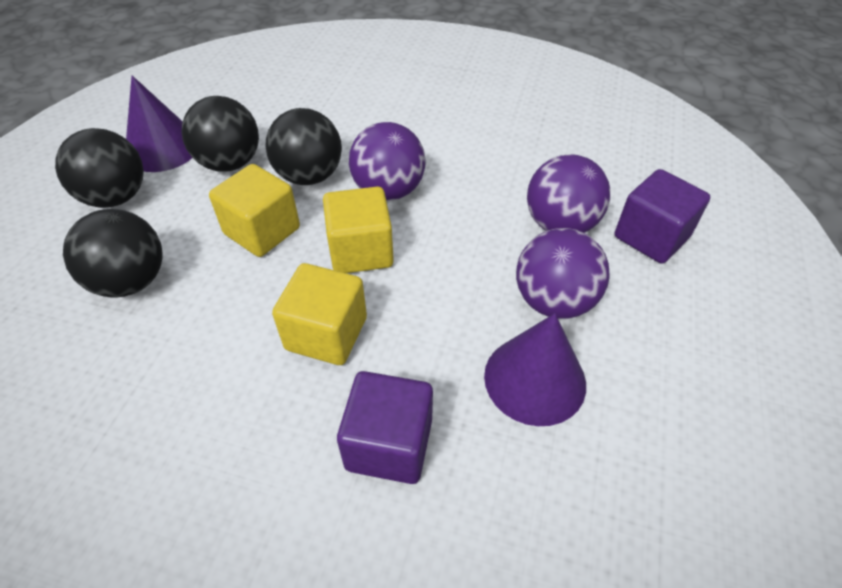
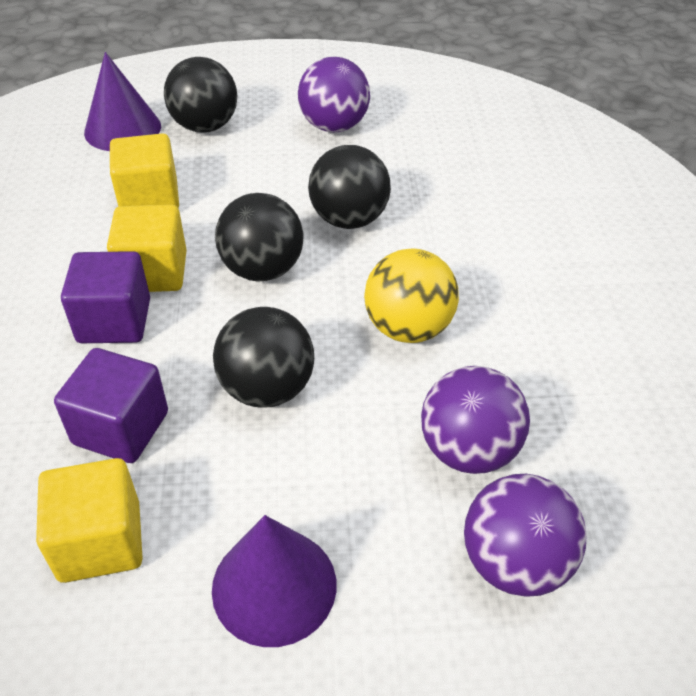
yellow ball: 0 -> 1

